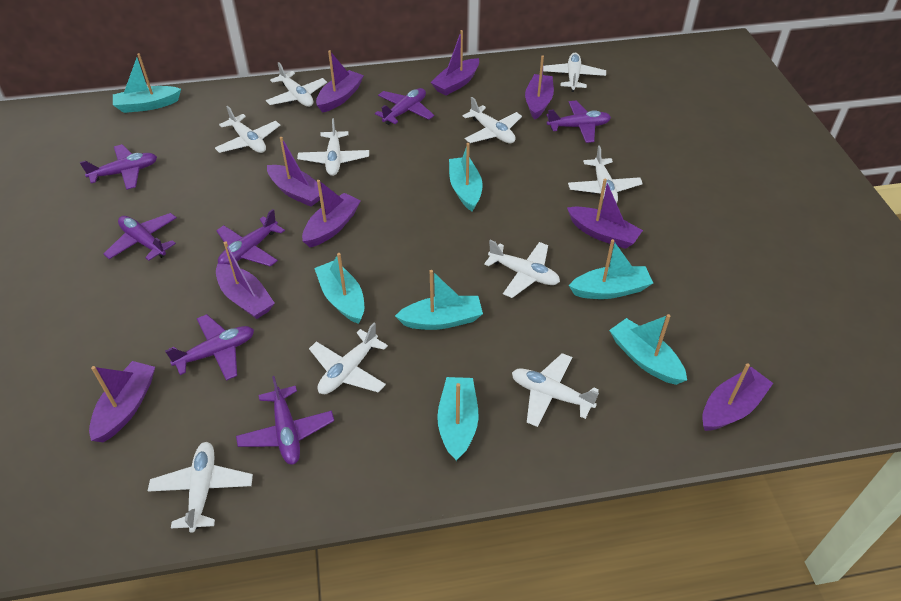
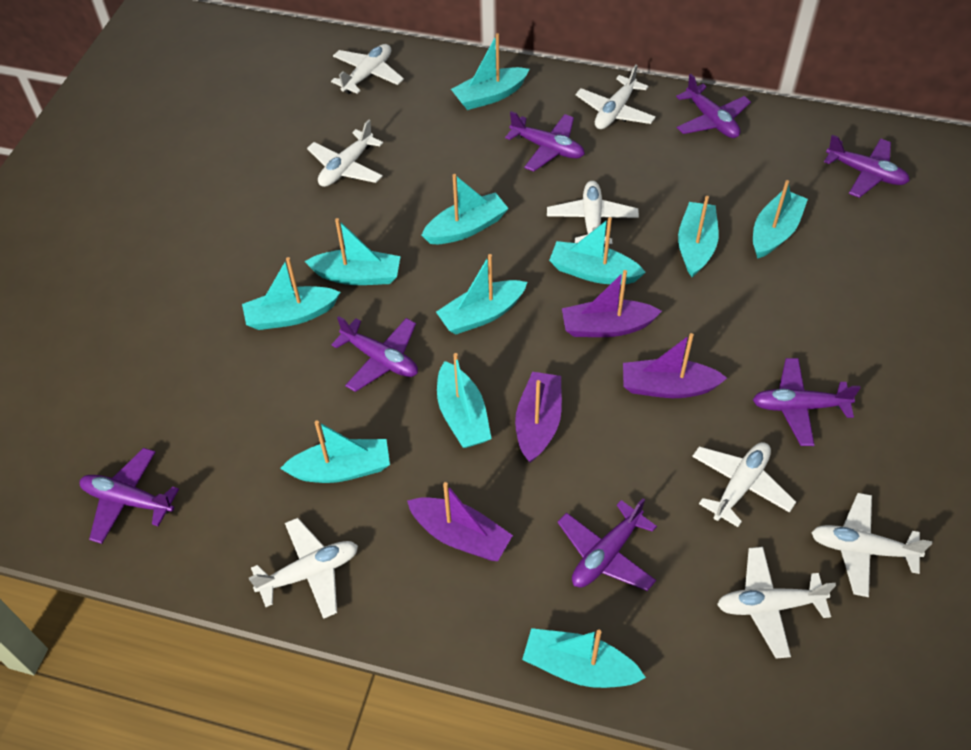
purple boat: 9 -> 4
turquoise boat: 7 -> 11
white plane: 10 -> 8

